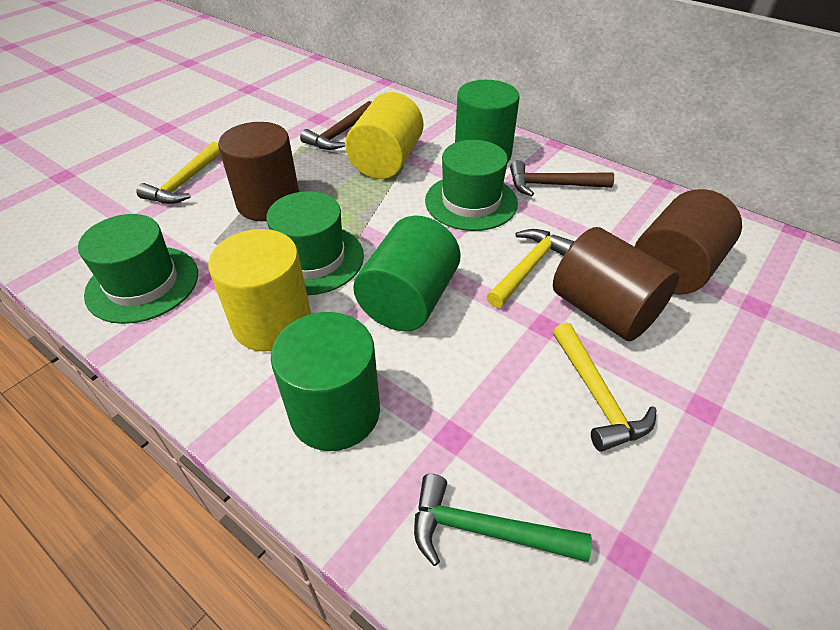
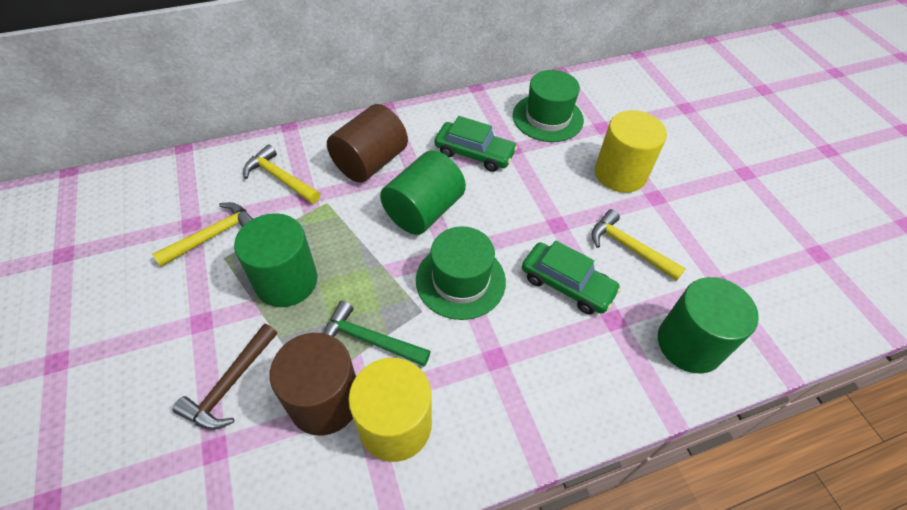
brown cylinder: 3 -> 2
brown hammer: 2 -> 1
green car: 0 -> 2
green hat: 3 -> 2

